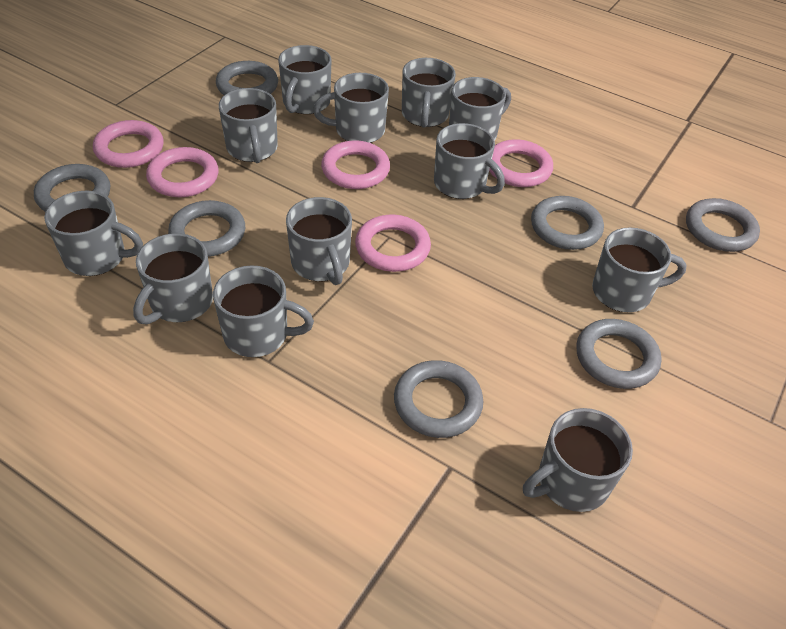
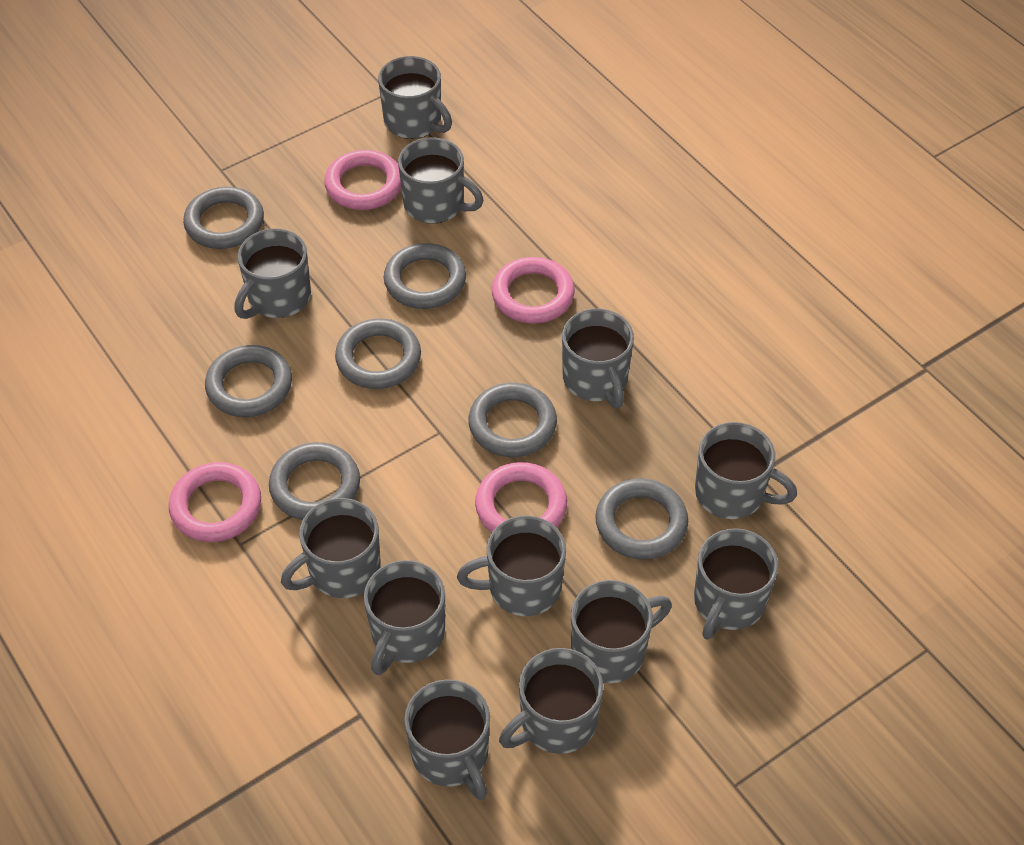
pink ring: 5 -> 4

